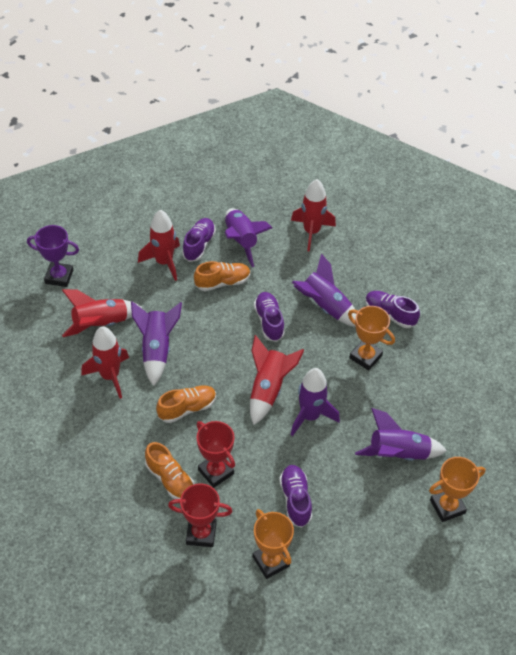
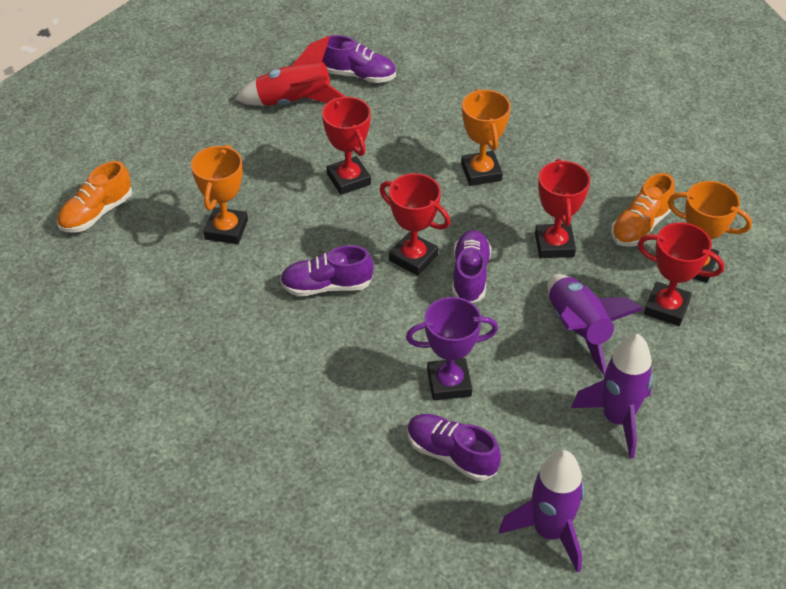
orange shoe: 3 -> 2
purple rocket: 5 -> 3
red rocket: 5 -> 1
red trophy: 2 -> 4

